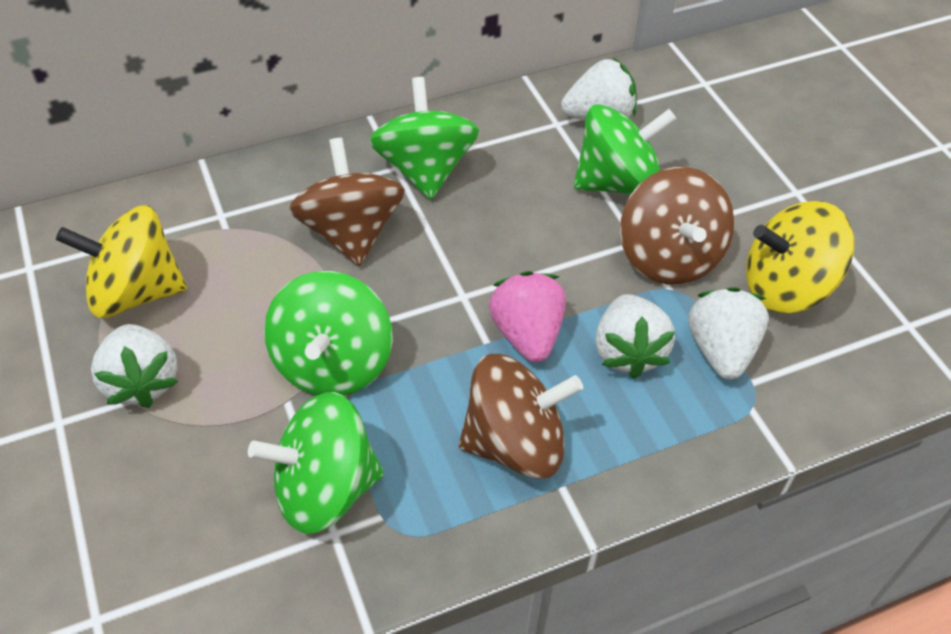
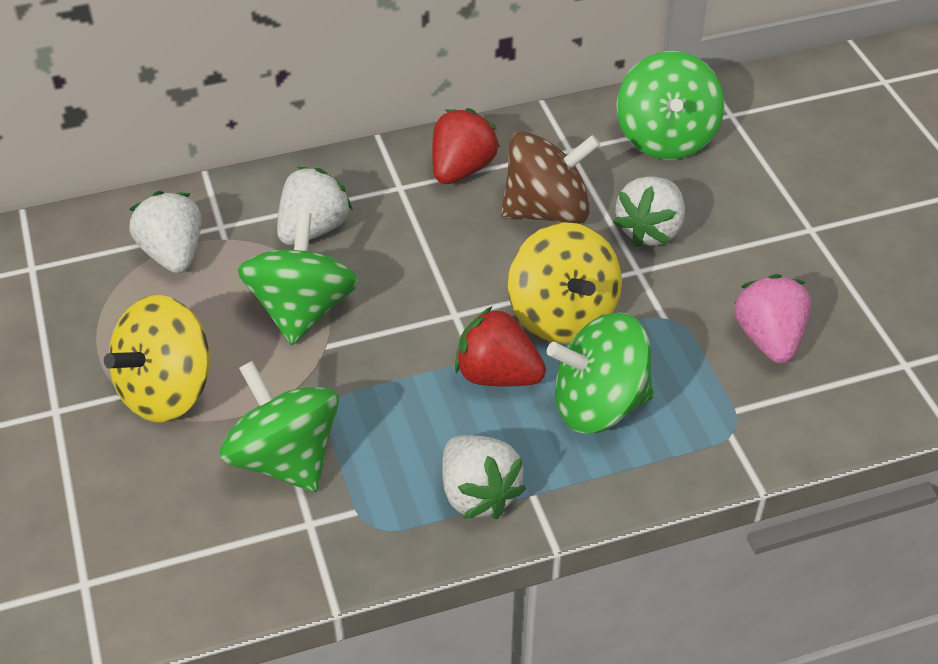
brown spinning top: 3 -> 1
red strawberry: 0 -> 2

